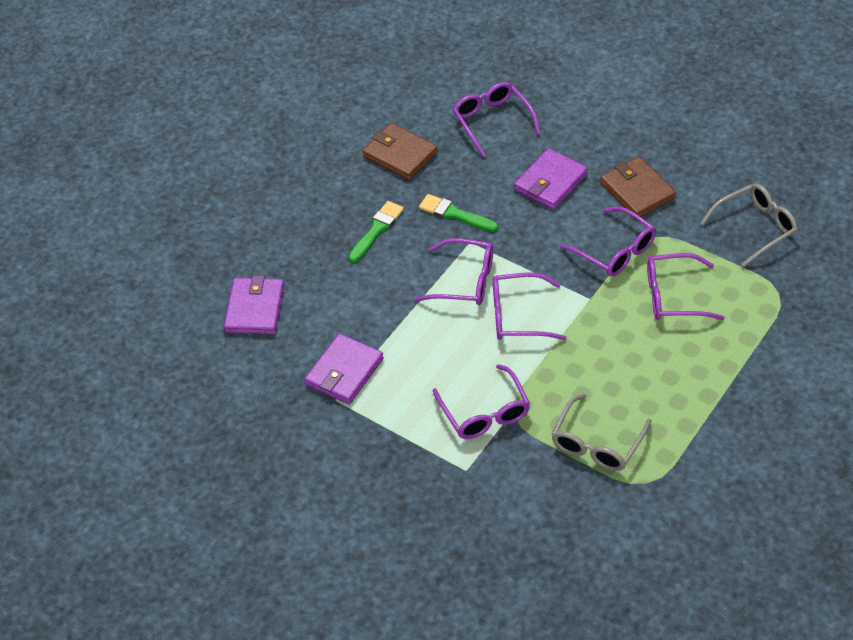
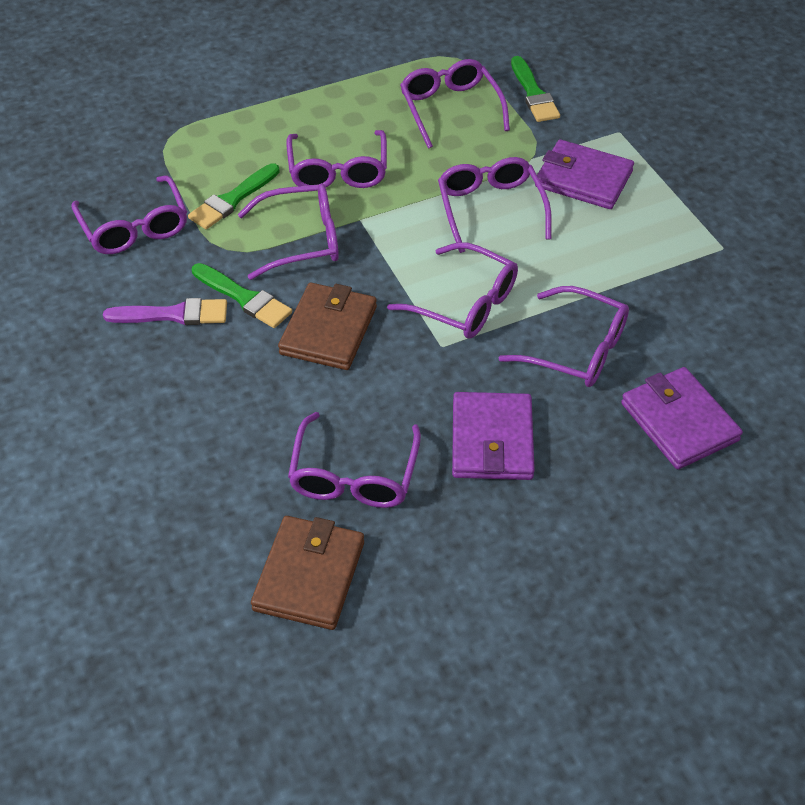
green brush: 2 -> 3
grey glasses: 2 -> 0
purple brush: 0 -> 1
purple glasses: 6 -> 8

